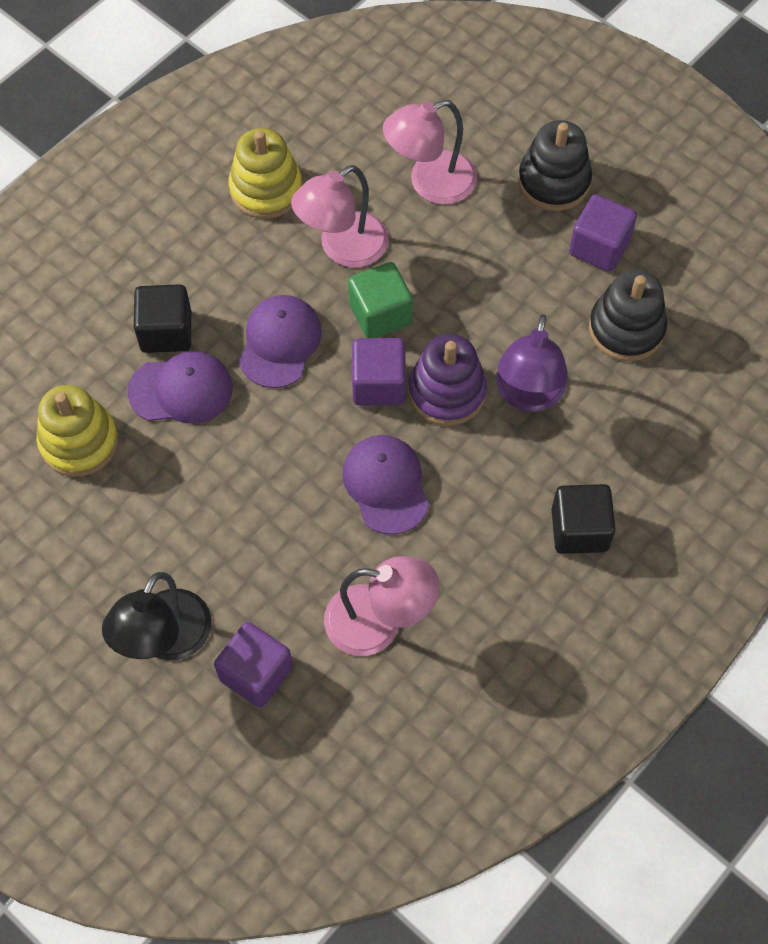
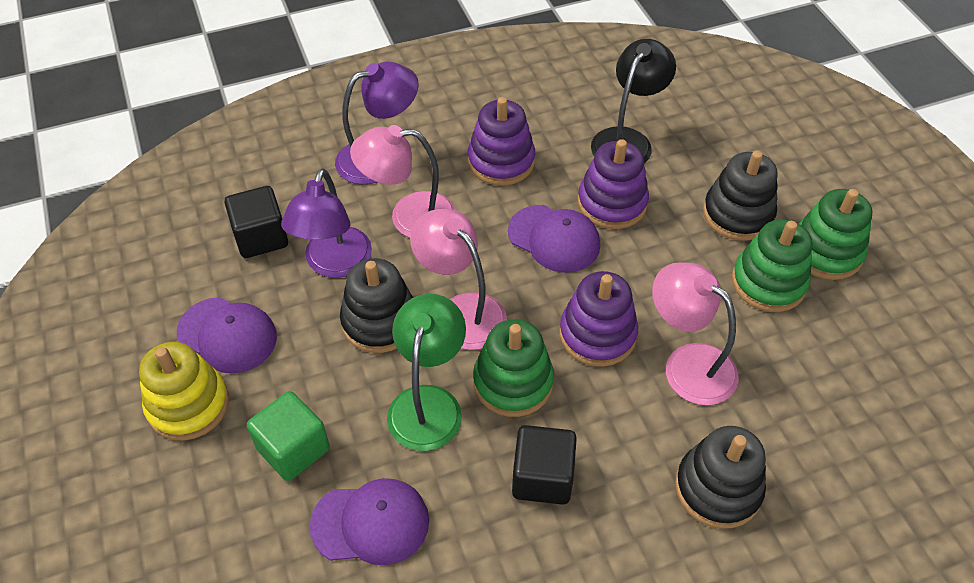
black stacking toy: 2 -> 3
green lamp: 0 -> 1
green stacking toy: 0 -> 3
purple cube: 3 -> 0
purple lamp: 1 -> 2
purple stacking toy: 1 -> 3
yellow stacking toy: 2 -> 1

